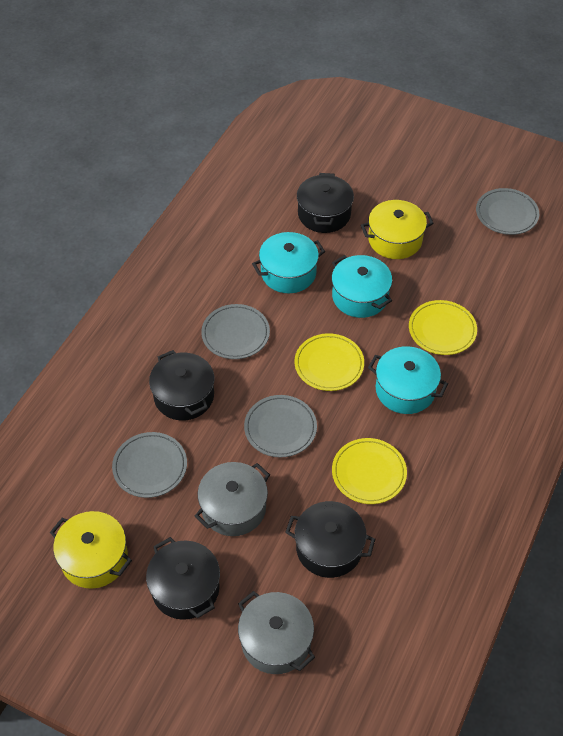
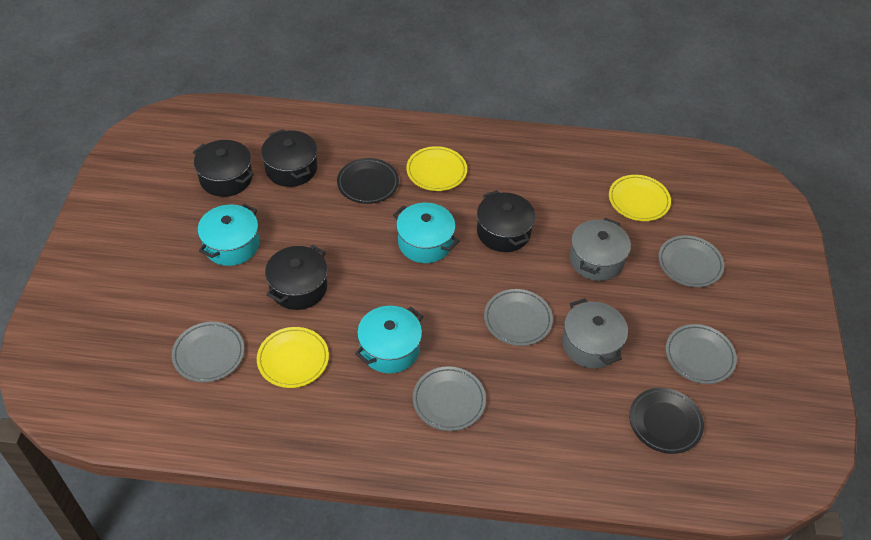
black plate: 0 -> 2
grey plate: 4 -> 5
yellow pot: 2 -> 0

